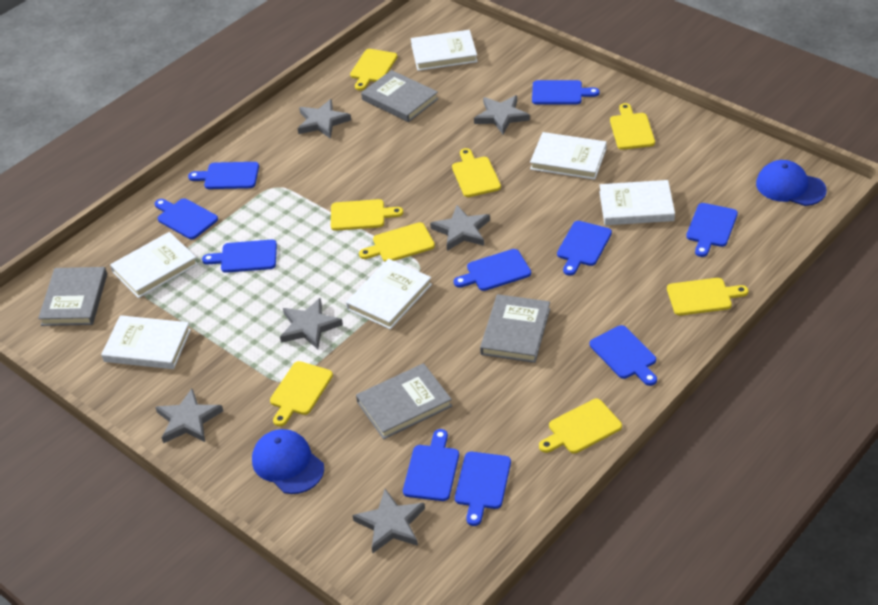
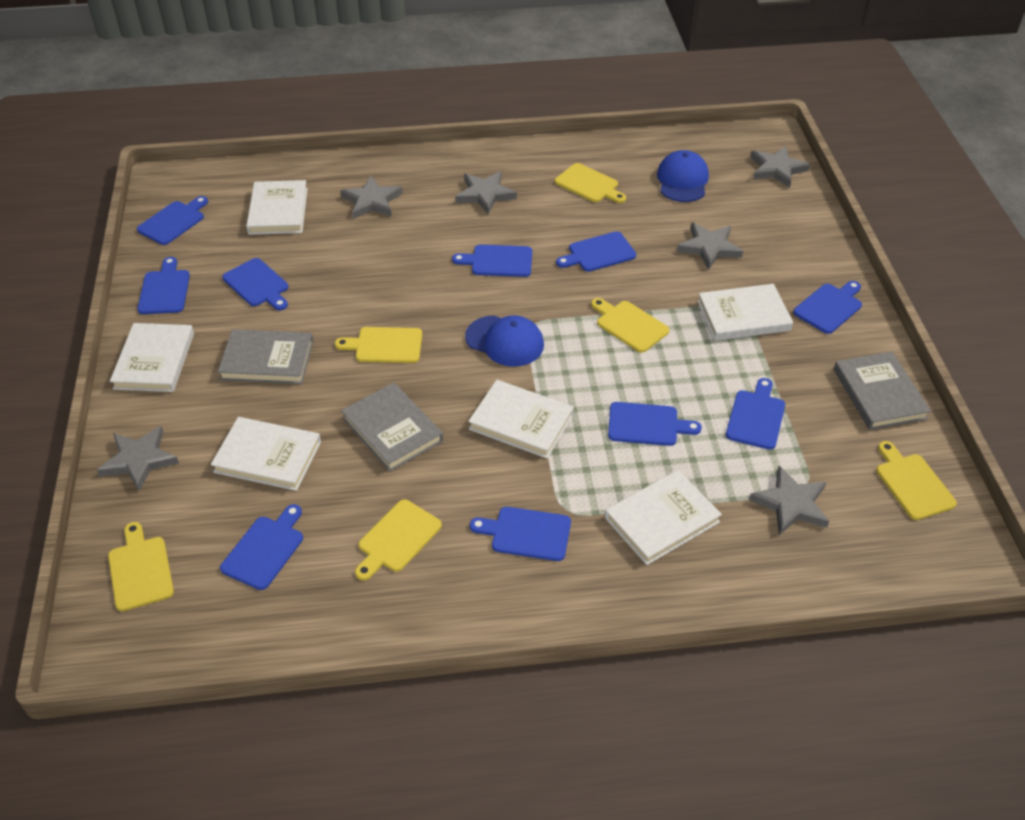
grey book: 4 -> 3
yellow cutting board: 8 -> 6

